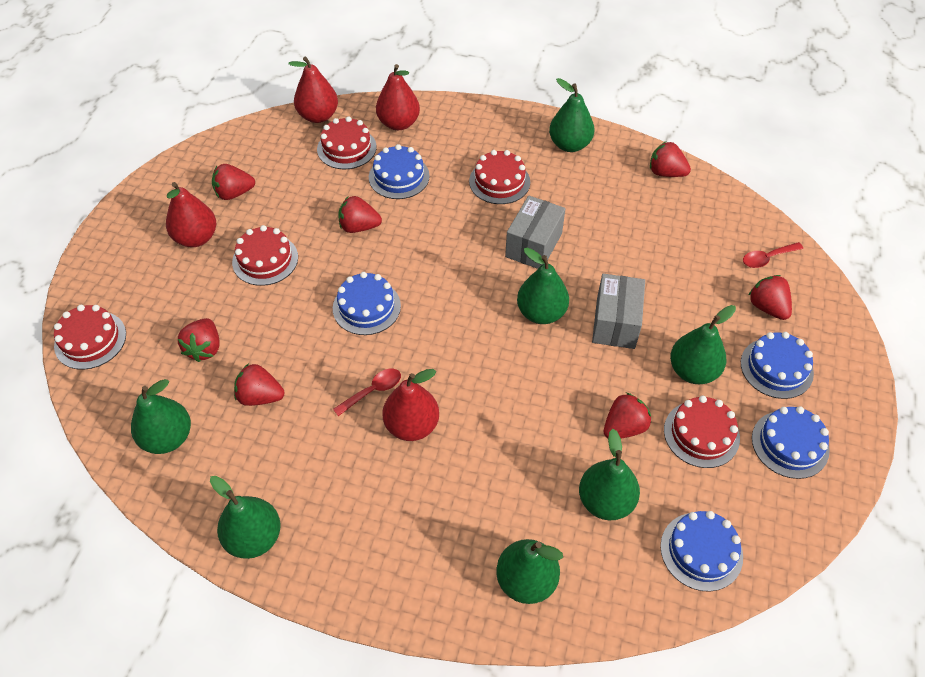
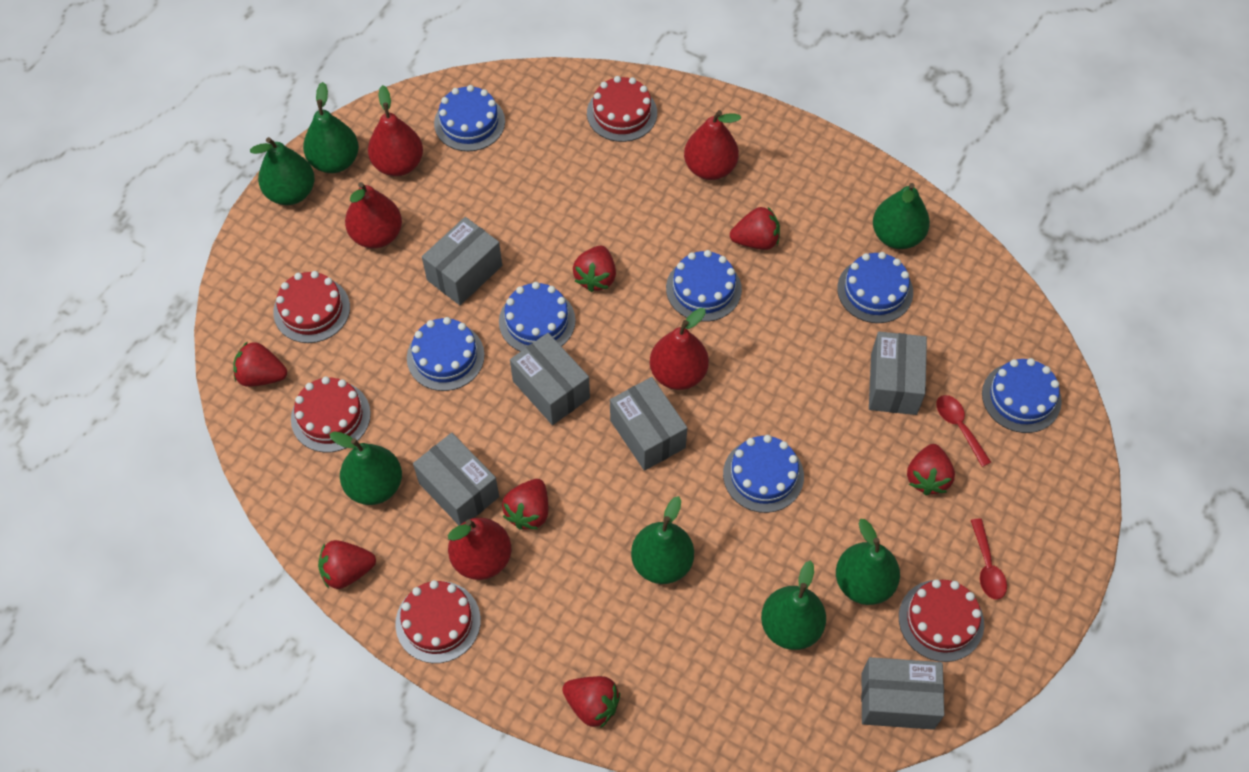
blue cake: 5 -> 7
grey box: 2 -> 6
red pear: 4 -> 5

